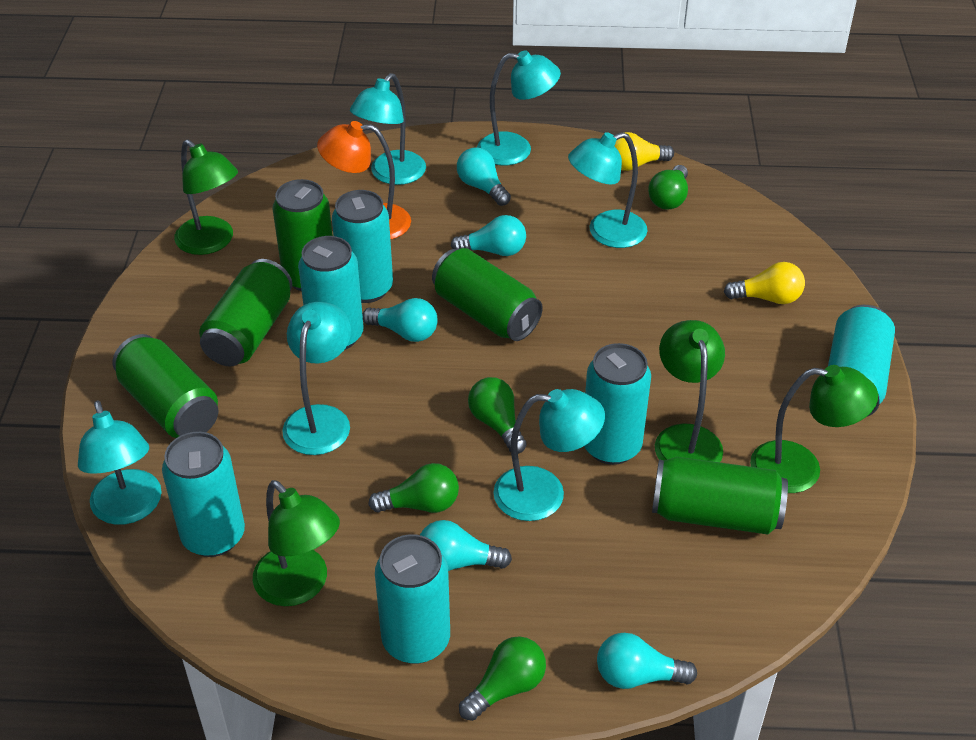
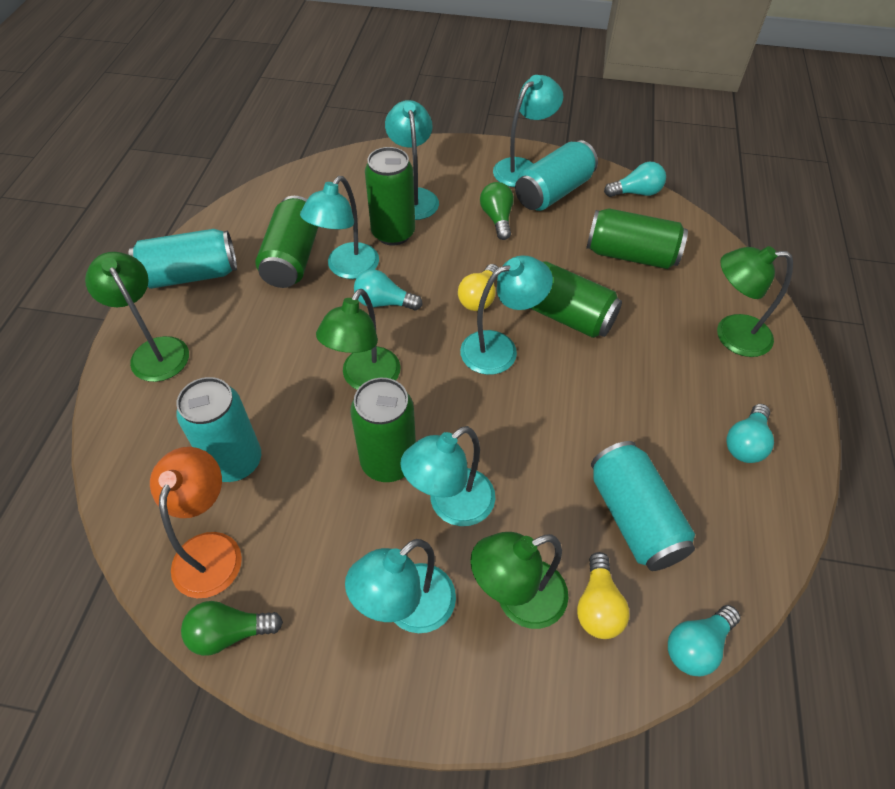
green light bulb: 4 -> 2
turquoise can: 6 -> 4
turquoise light bulb: 5 -> 4

